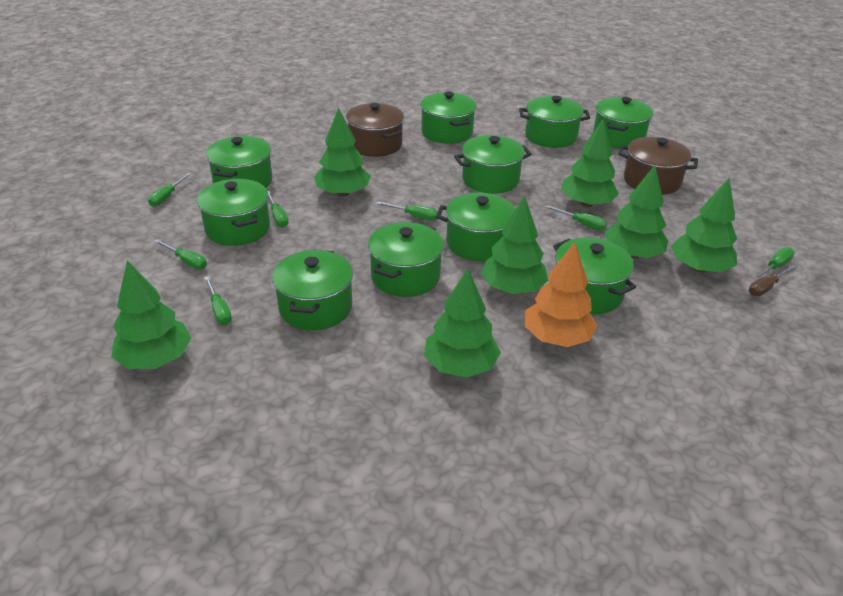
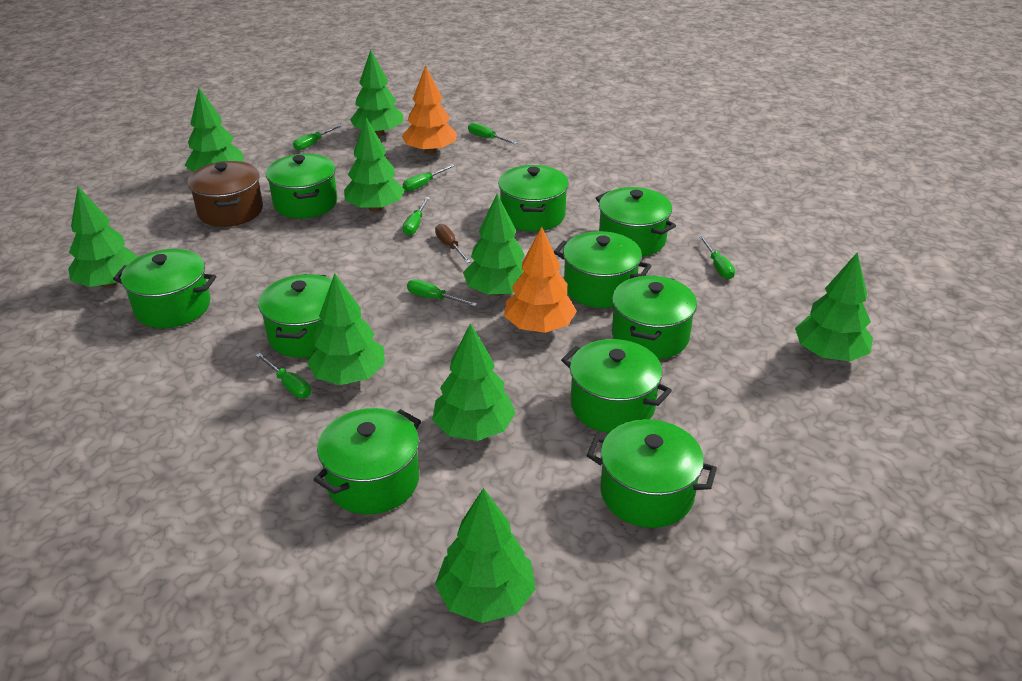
brown pot: 2 -> 1
green tree: 7 -> 9
orange tree: 1 -> 2

